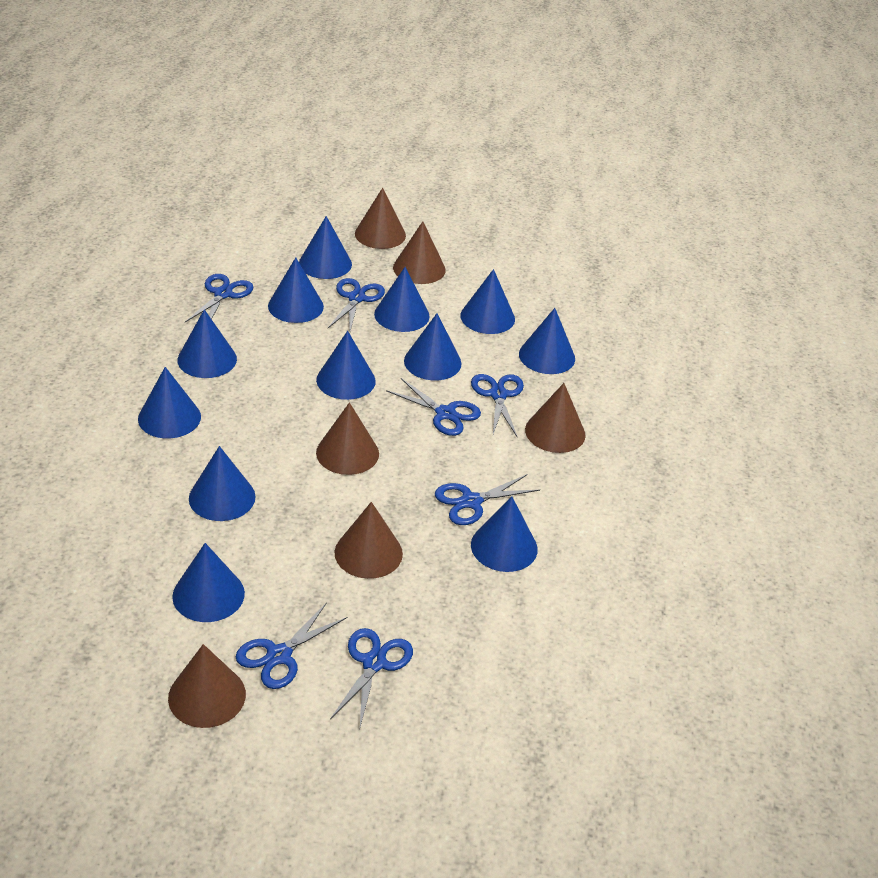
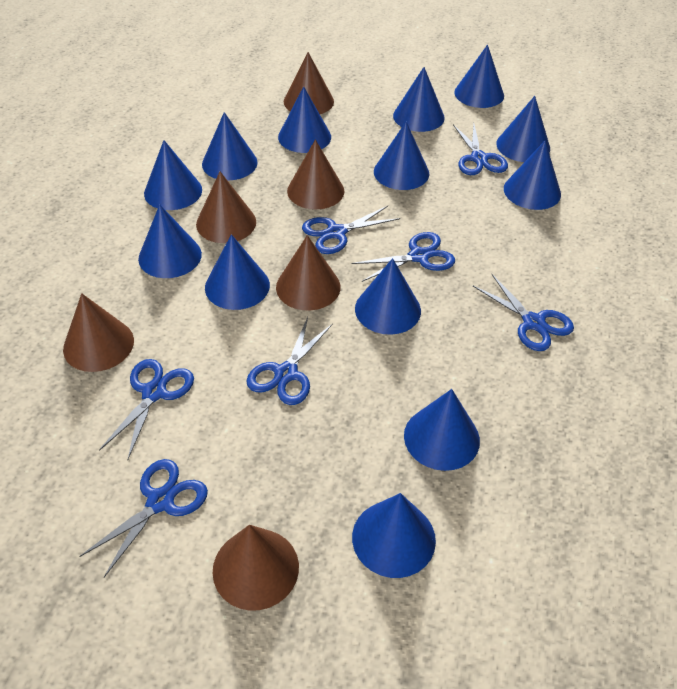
blue cone: 12 -> 13

